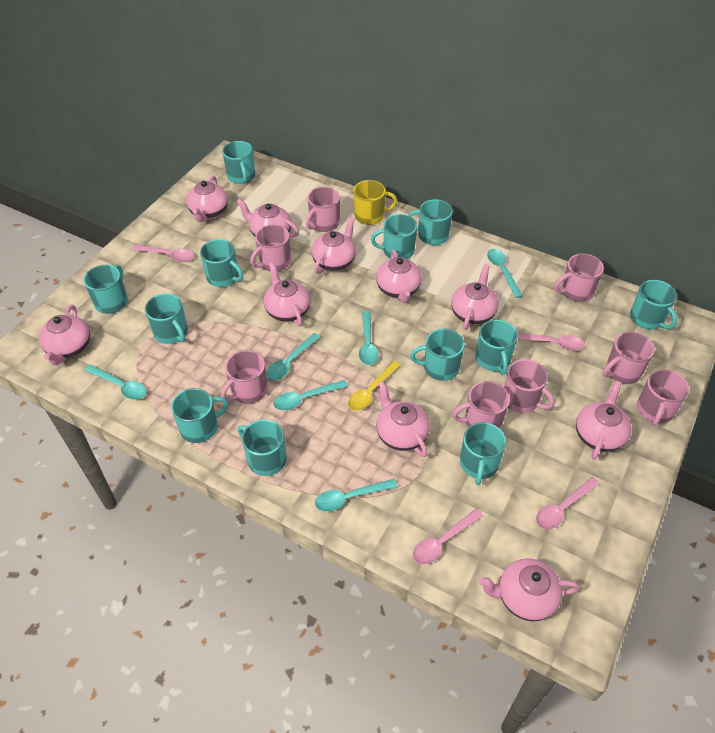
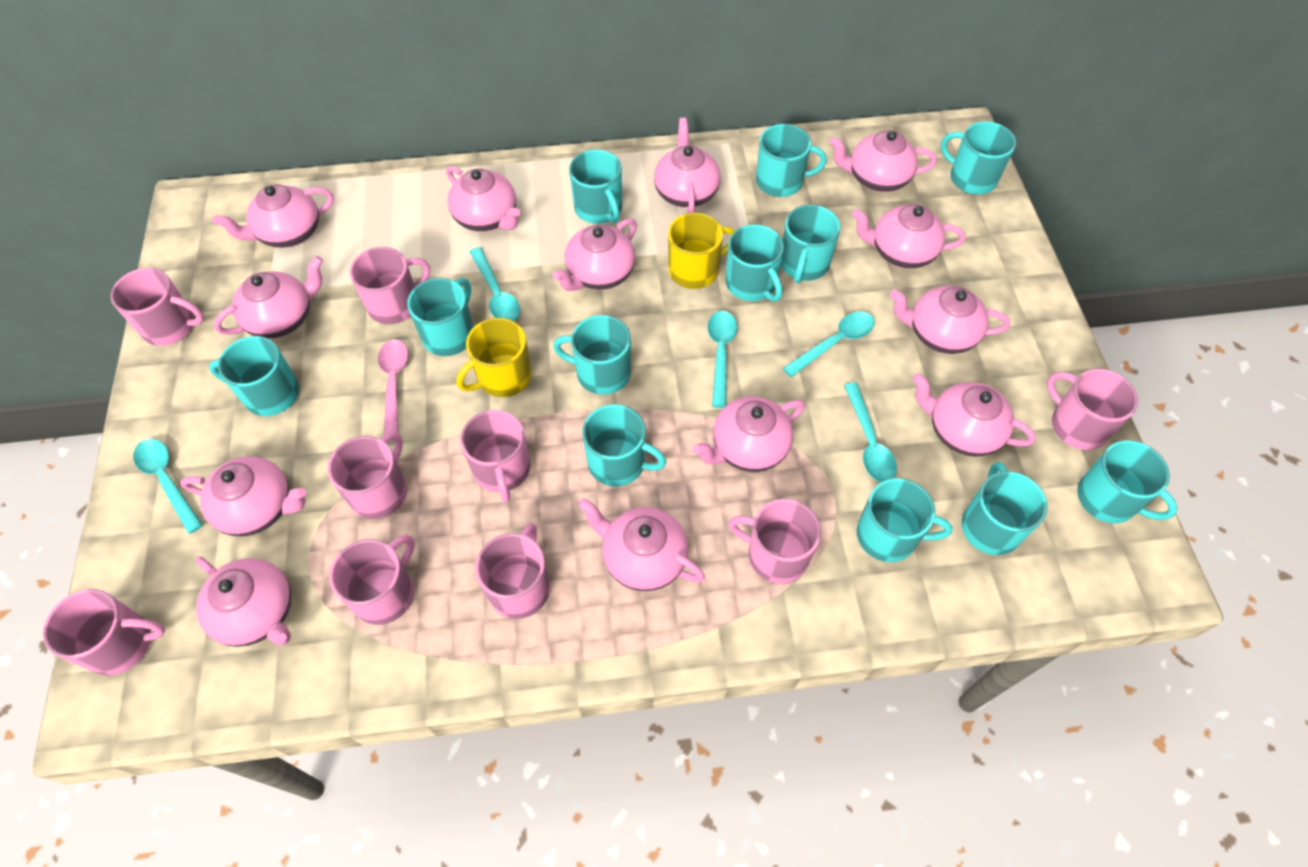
pink mug: 8 -> 9
pink spoon: 4 -> 1
pink teapot: 10 -> 13
turquoise spoon: 6 -> 5
yellow mug: 1 -> 2
yellow spoon: 1 -> 0

